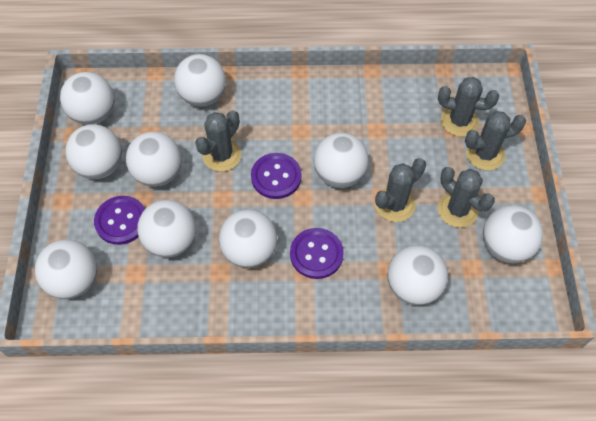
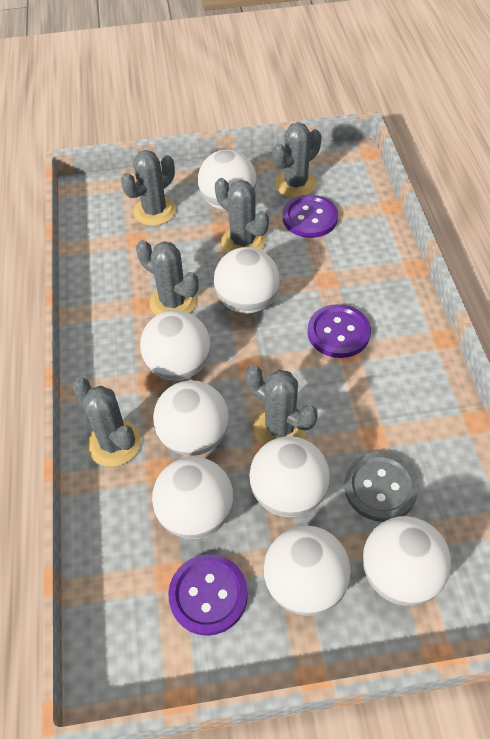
grey button: 0 -> 1
grey cactus: 5 -> 6
white ball: 10 -> 8

